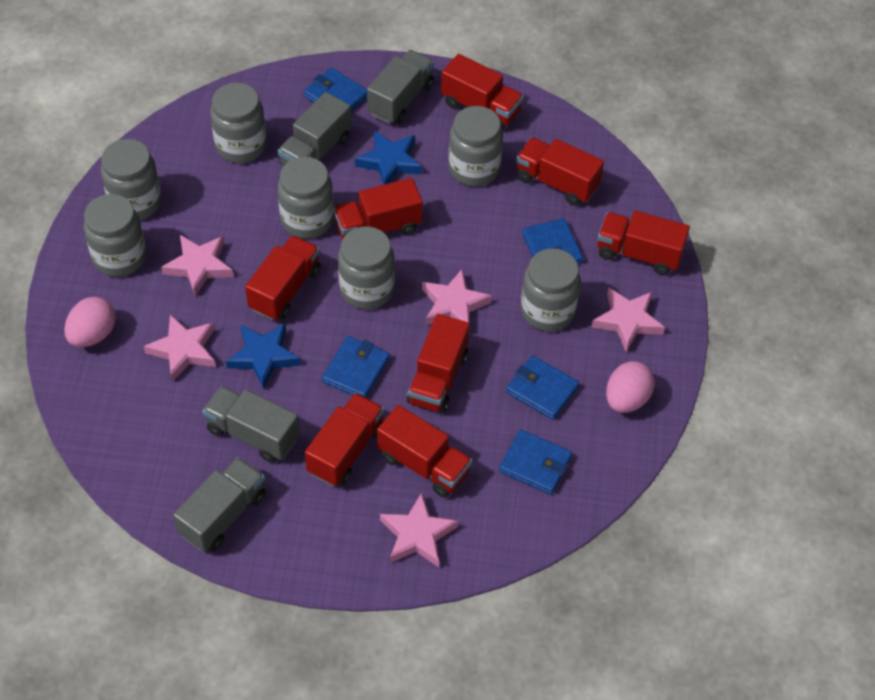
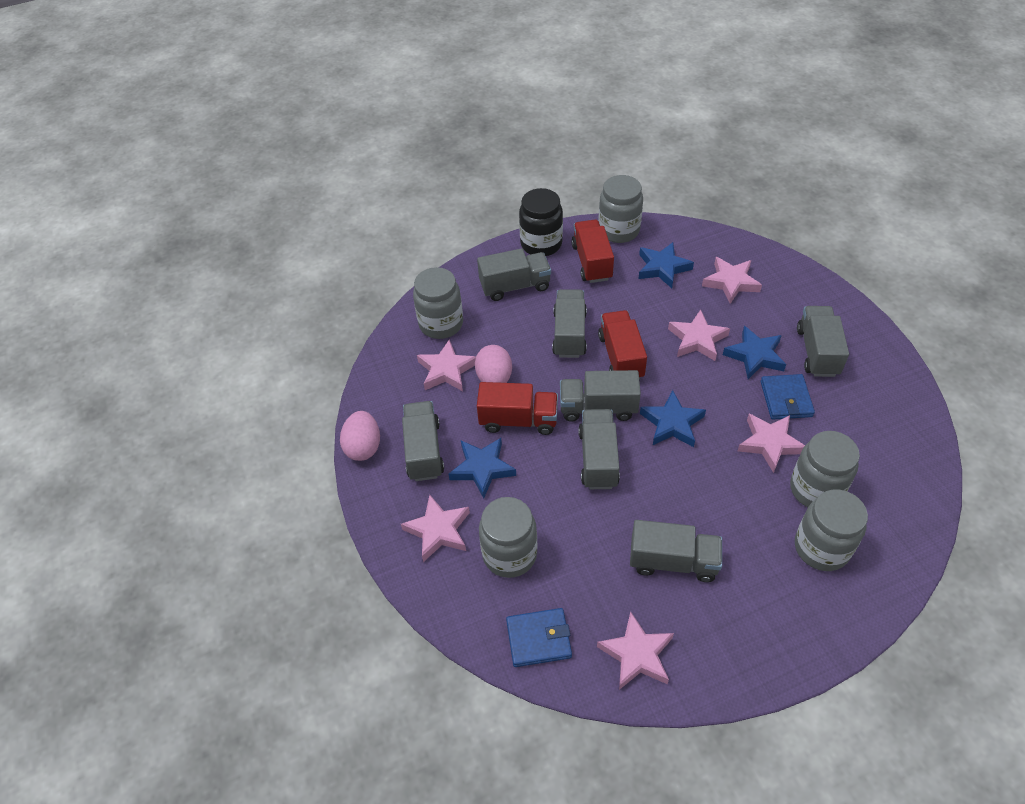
black jar: 0 -> 1
blue star: 2 -> 4
blue wallet: 5 -> 2
grey jar: 7 -> 5
grey truck: 4 -> 7
pink star: 5 -> 6
red truck: 8 -> 3

